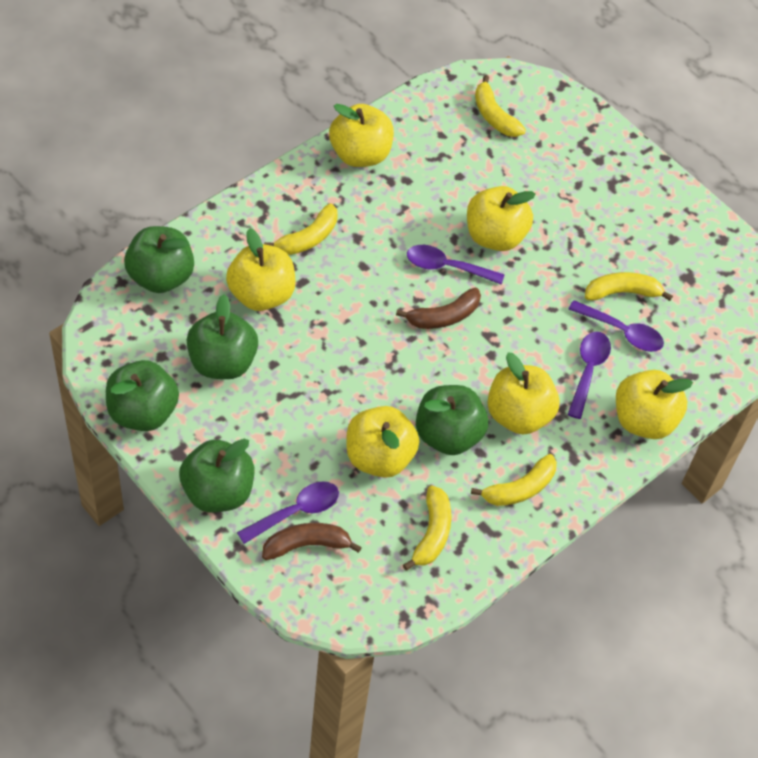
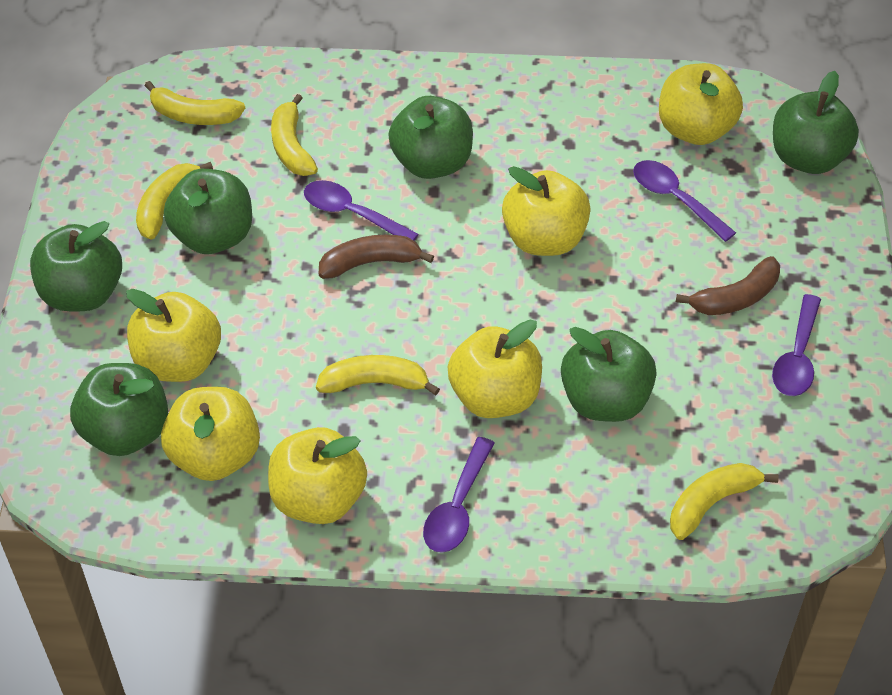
green apple: 5 -> 6

